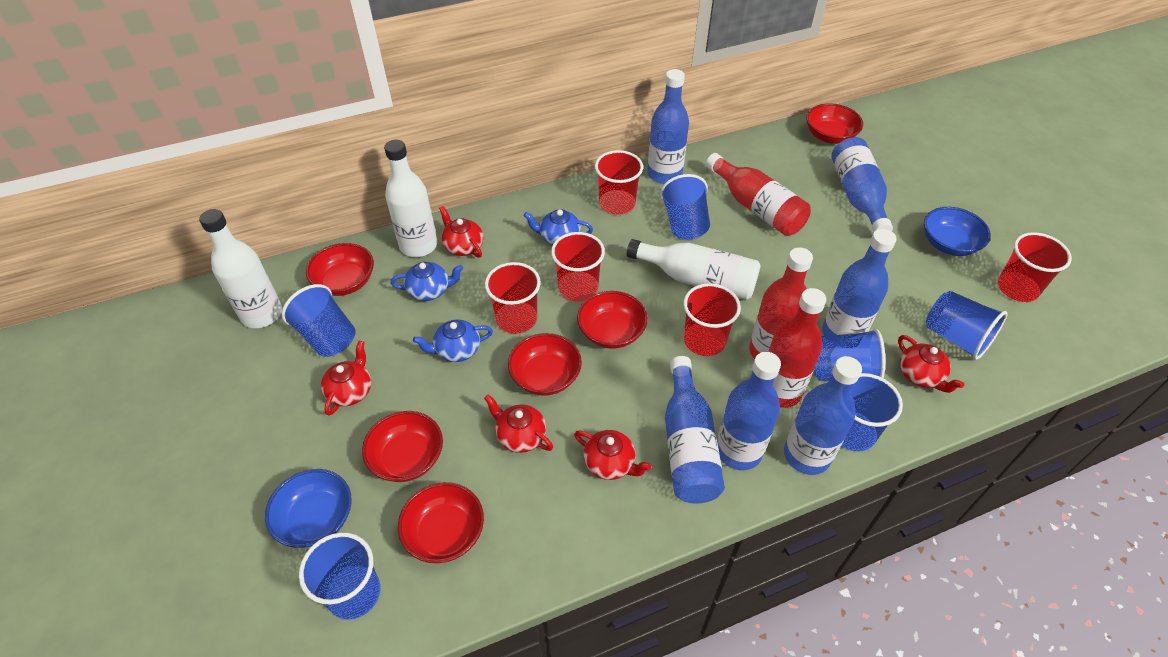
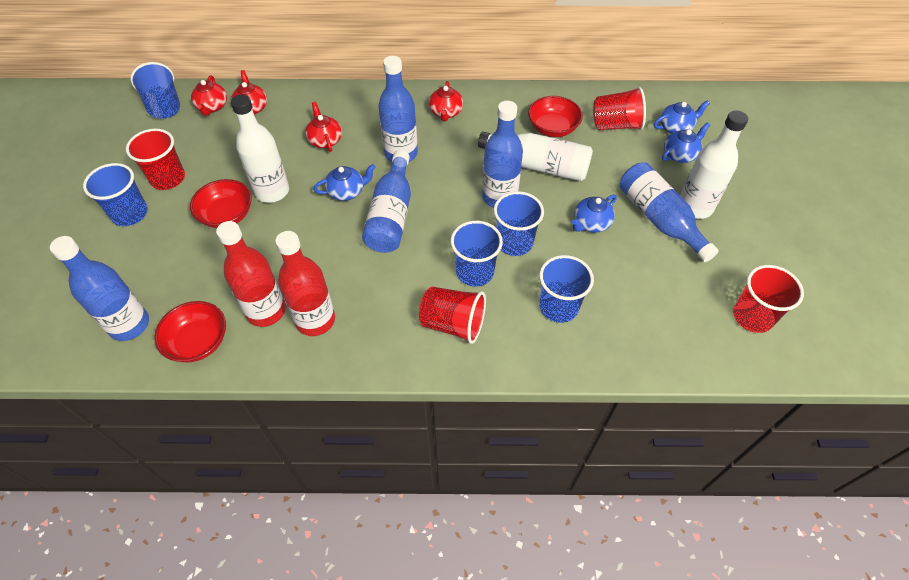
blue bottle: 6 -> 5
blue bowl: 2 -> 0
blue cup: 6 -> 5
blue teapot: 3 -> 4
red bottle: 3 -> 2
red bowl: 6 -> 3
red cup: 5 -> 4
red teapot: 5 -> 4

